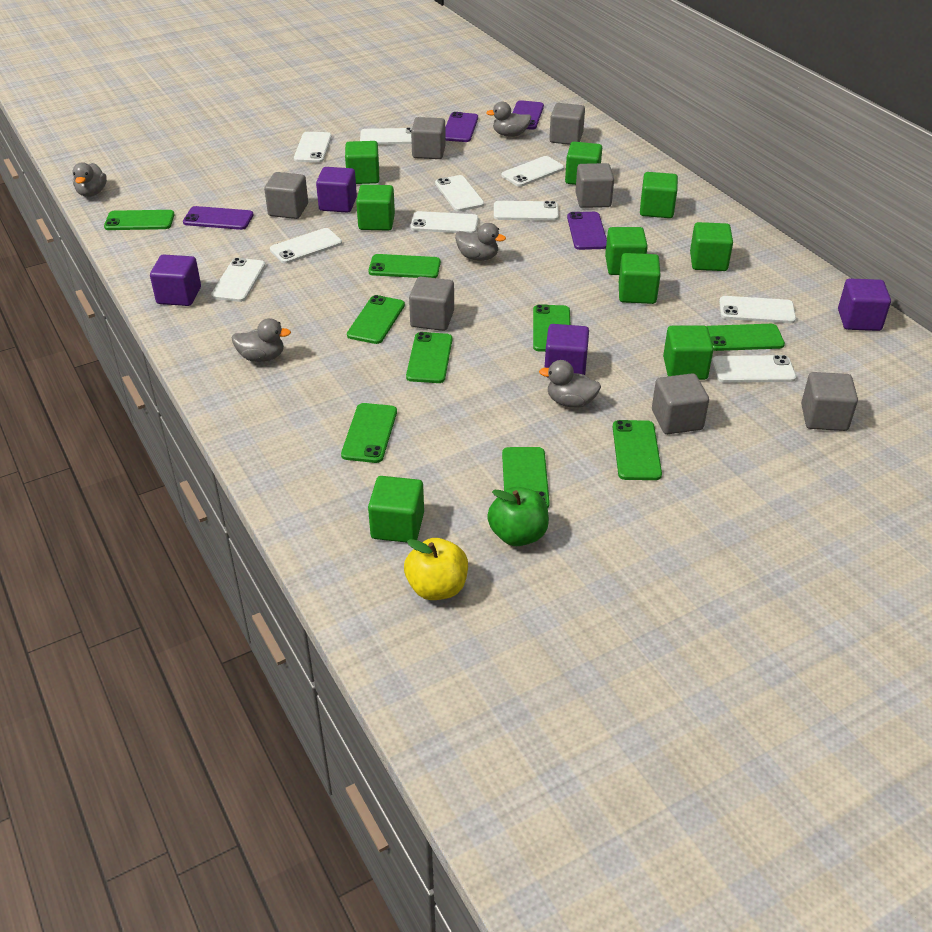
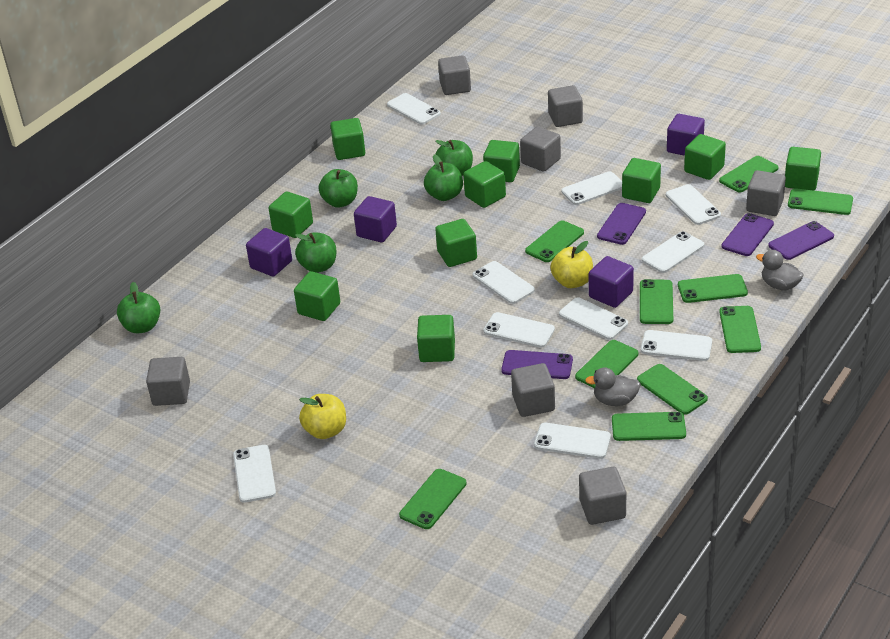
green apple: 1 -> 5
green cube: 9 -> 10
green phone: 9 -> 10
grey duck: 5 -> 2
yellow apple: 1 -> 2

